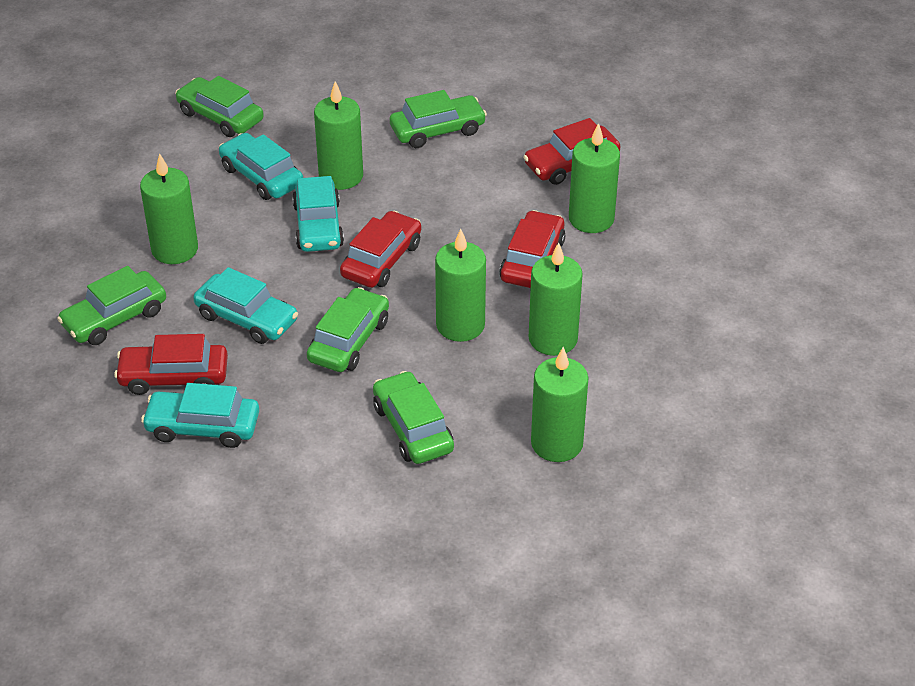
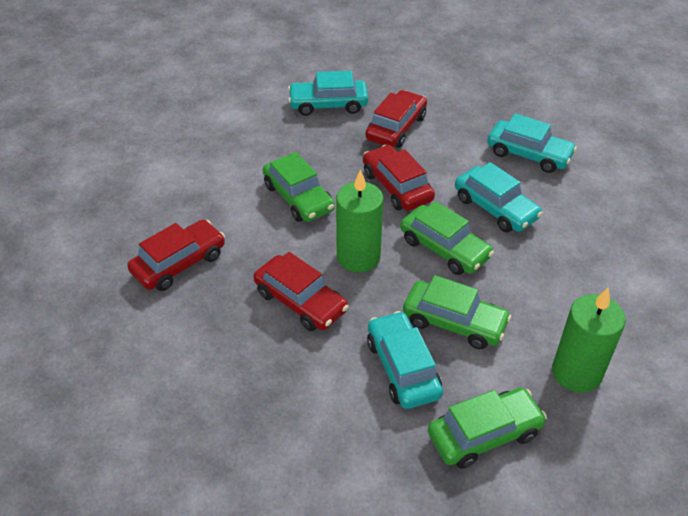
green candle: 6 -> 2
green car: 5 -> 4

